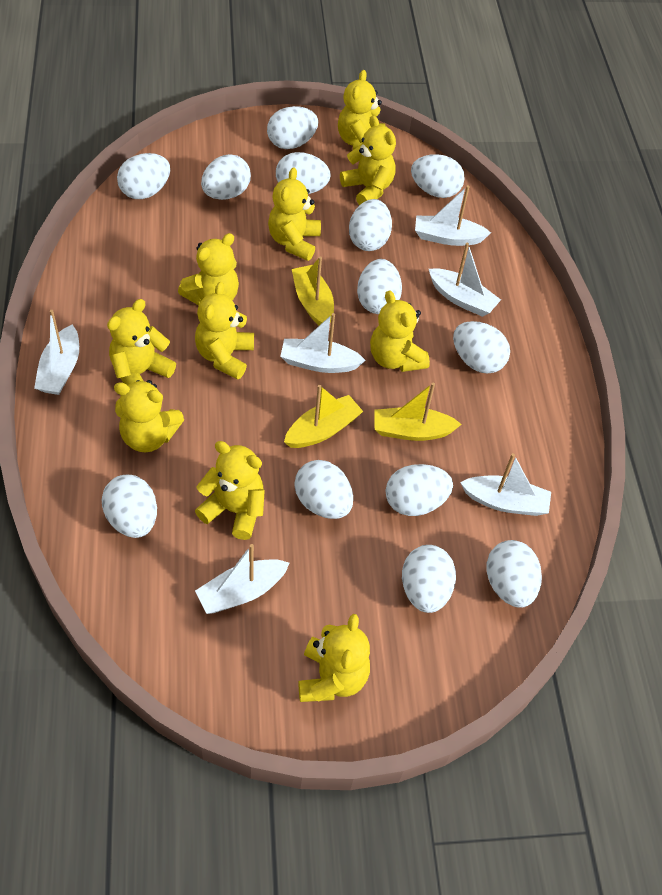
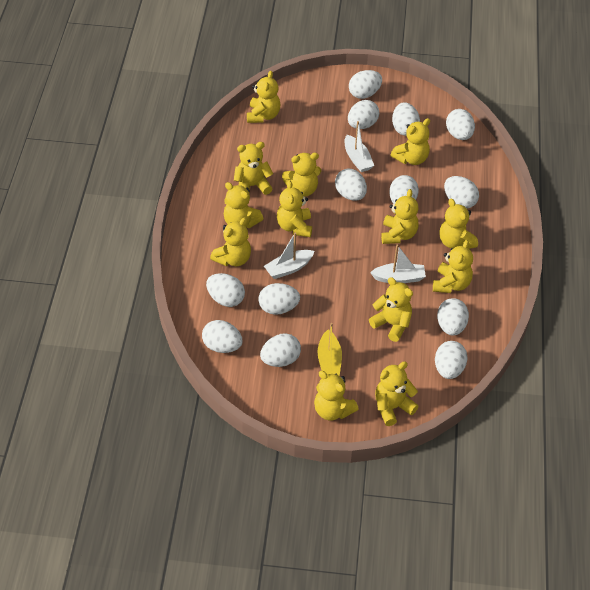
white boat: 6 -> 3
yellow boat: 3 -> 1
yellow teddy bear: 10 -> 13

